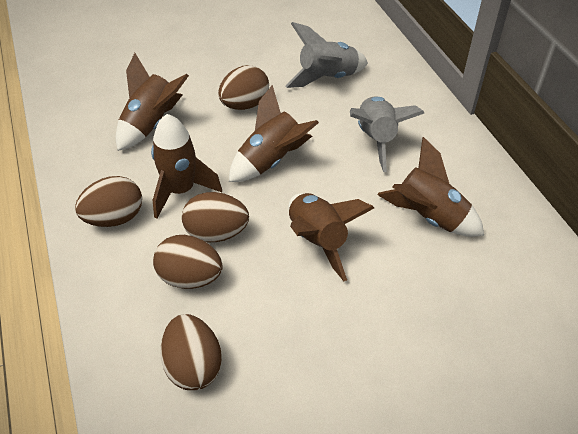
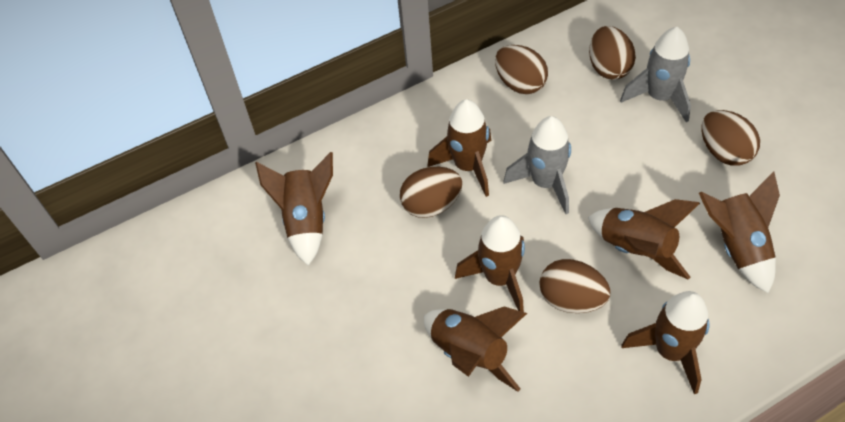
brown rocket: 5 -> 7

